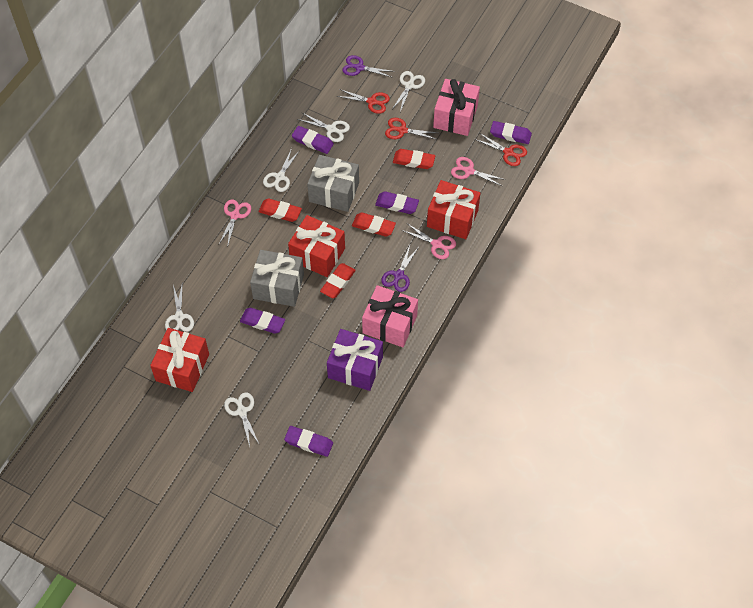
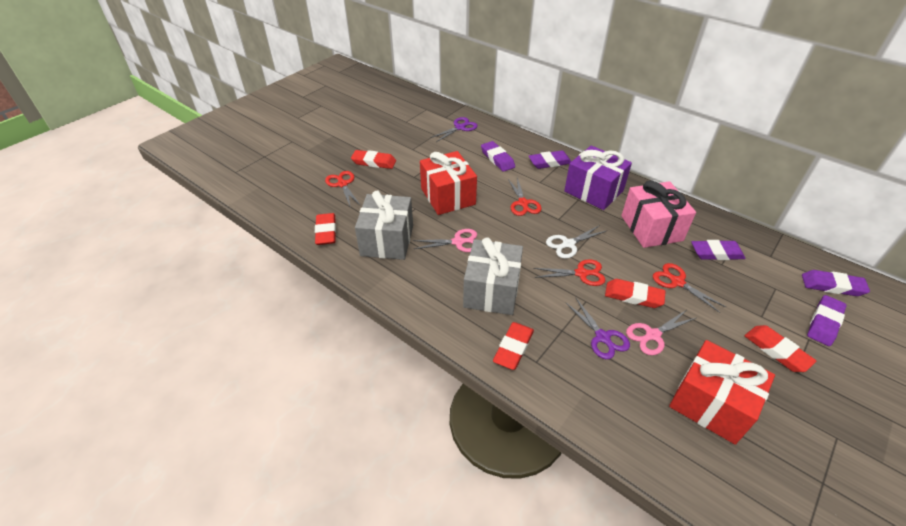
pink gift: 2 -> 1
pink scissors: 3 -> 2
red eraser: 4 -> 5
red gift: 3 -> 2
red scissors: 3 -> 4
white scissors: 5 -> 1

